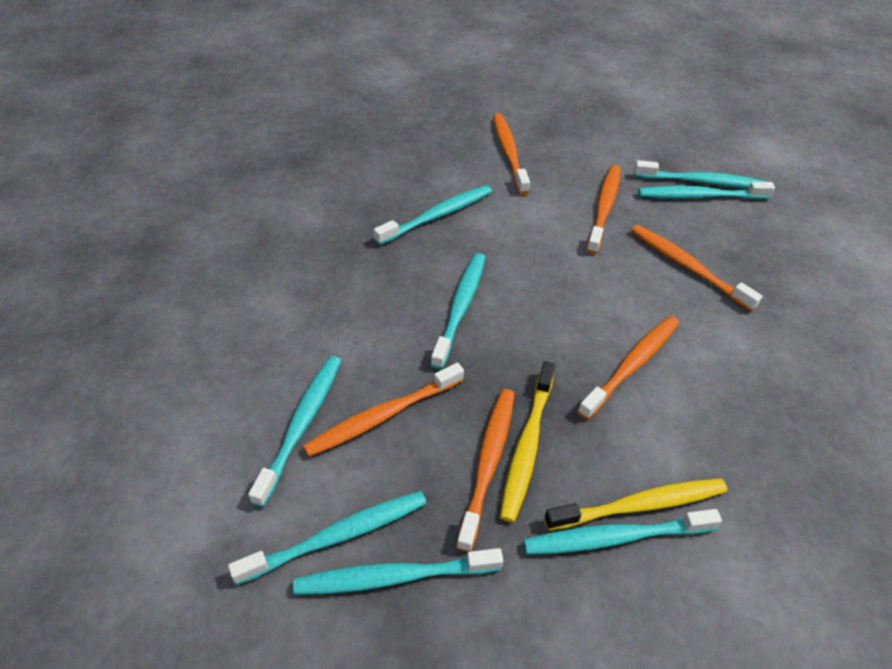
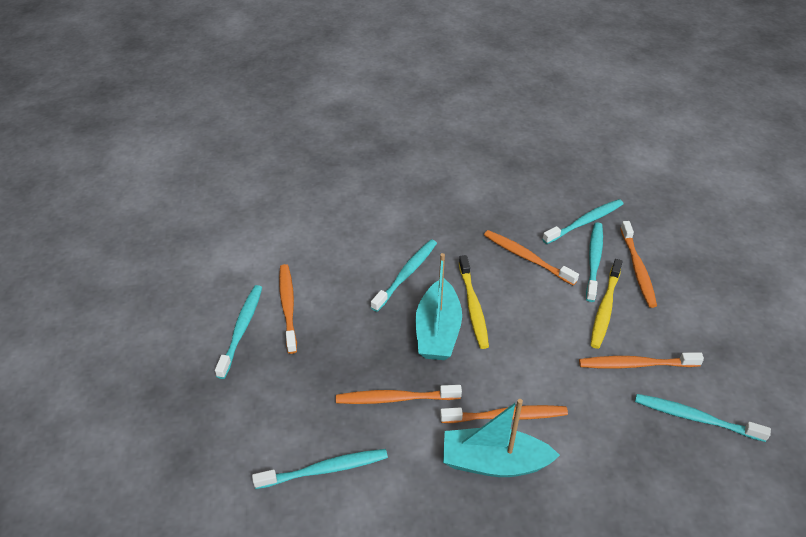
turquoise boat: 0 -> 2
turquoise toothbrush: 8 -> 6

